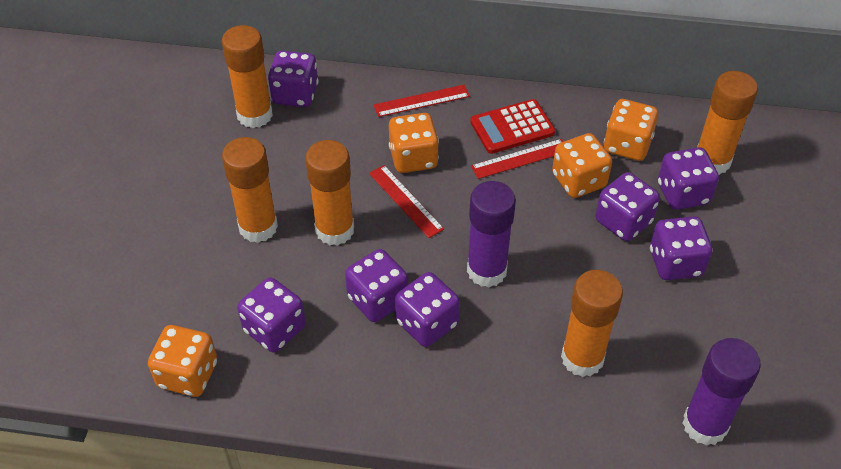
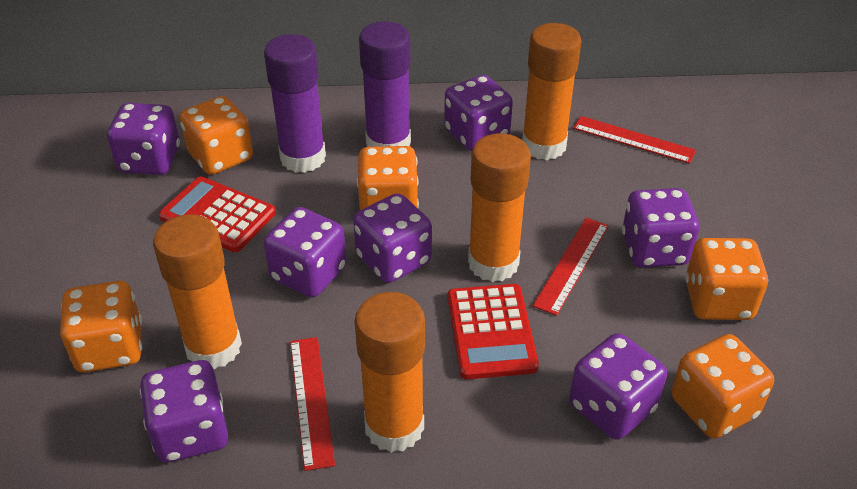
orange dice: 4 -> 5
orange glue stick: 5 -> 4
red calculator: 1 -> 2

